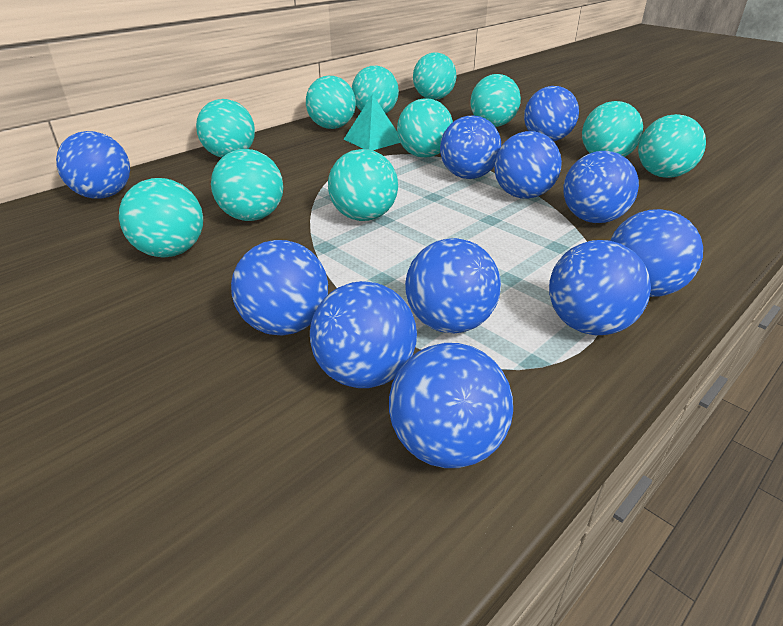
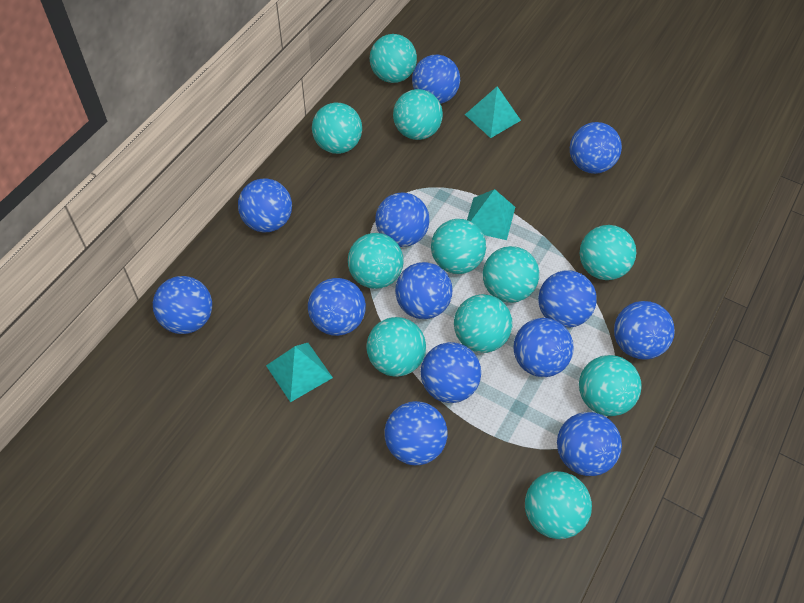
blue ball: 11 -> 13
turquoise pyramid: 1 -> 3

